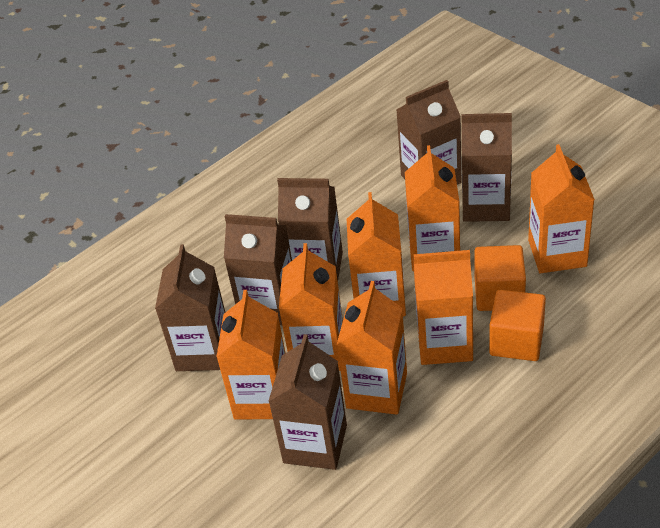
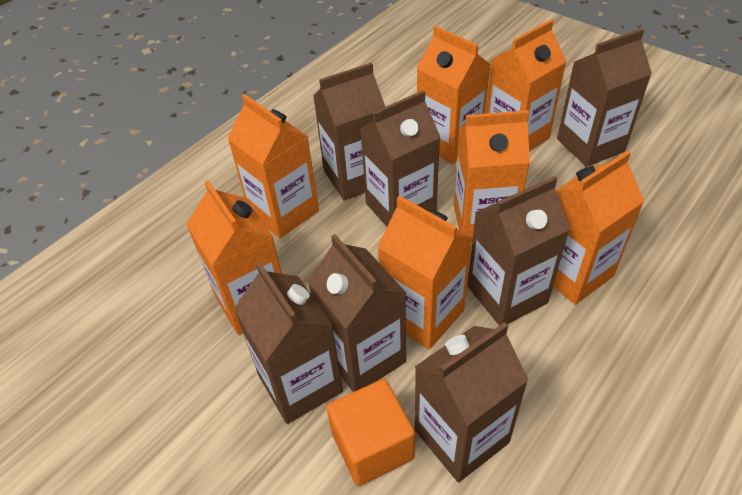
brown carton: 6 -> 7
orange cube: 2 -> 1

